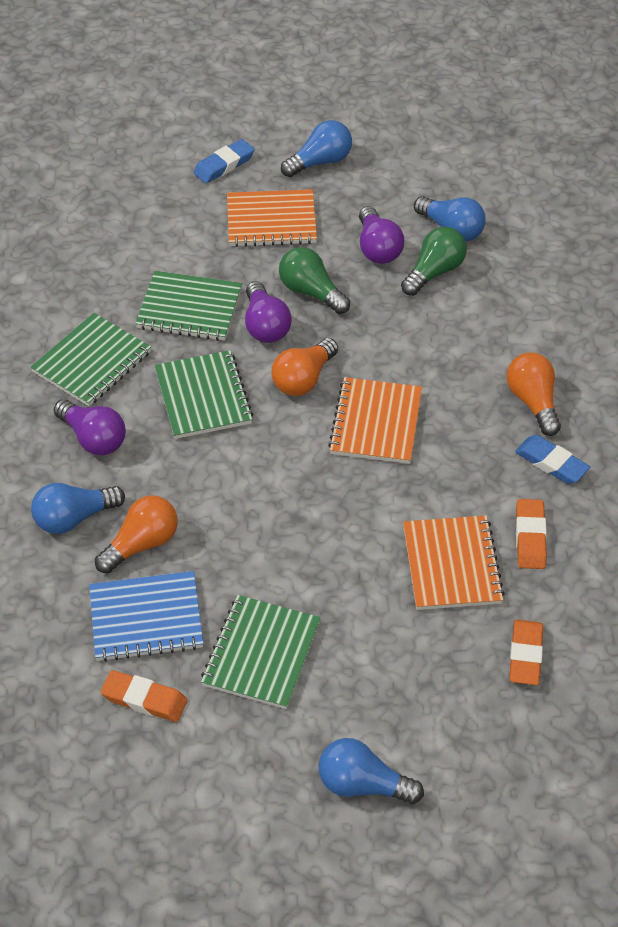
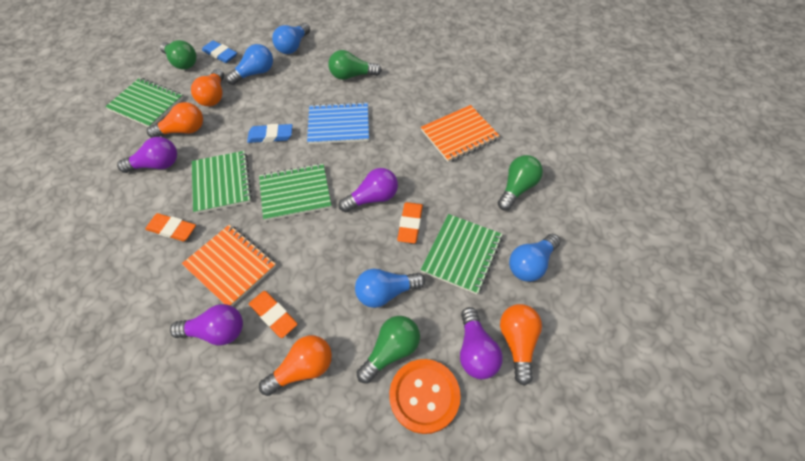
green light bulb: 2 -> 4
orange button: 0 -> 1
orange light bulb: 3 -> 4
orange notebook: 3 -> 2
purple light bulb: 3 -> 4

